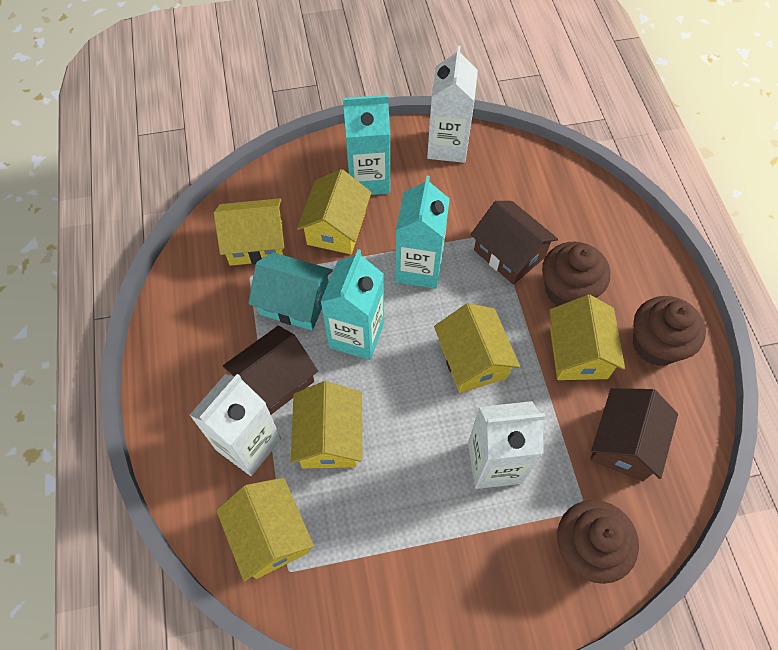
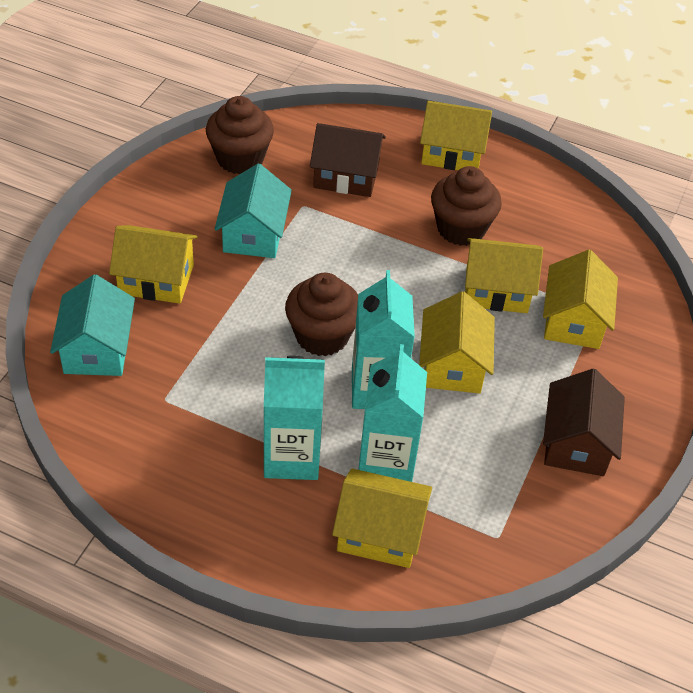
brown house: 3 -> 2
turquoise house: 1 -> 2
white carton: 3 -> 0

